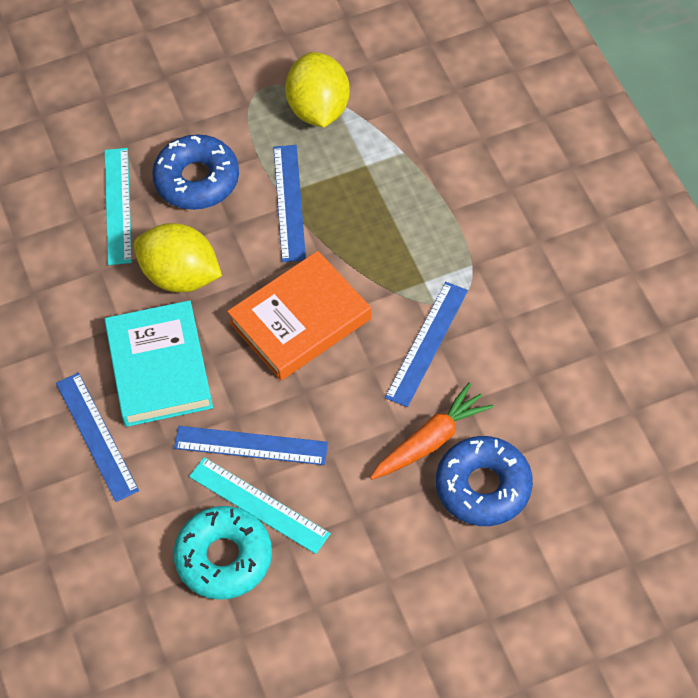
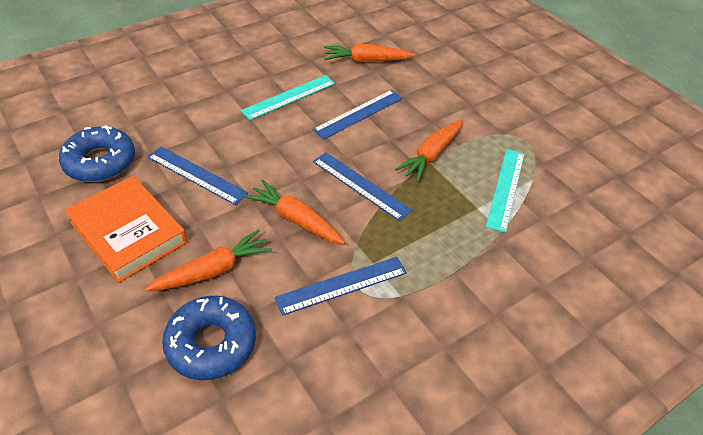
orange carrot: 1 -> 4
turquoise book: 1 -> 0
turquoise donut: 1 -> 0
yellow lemon: 2 -> 0

